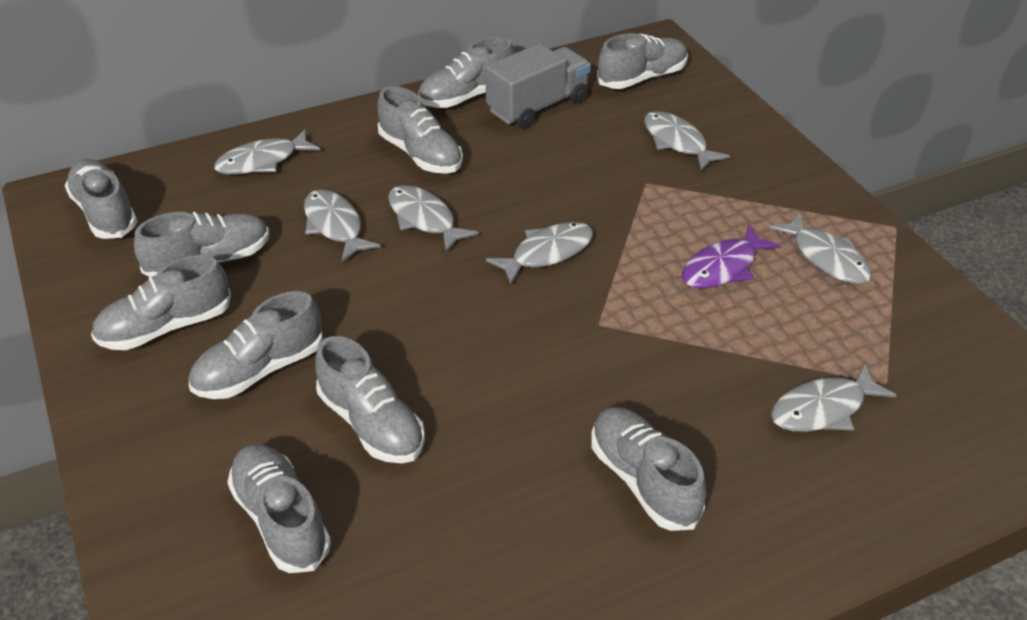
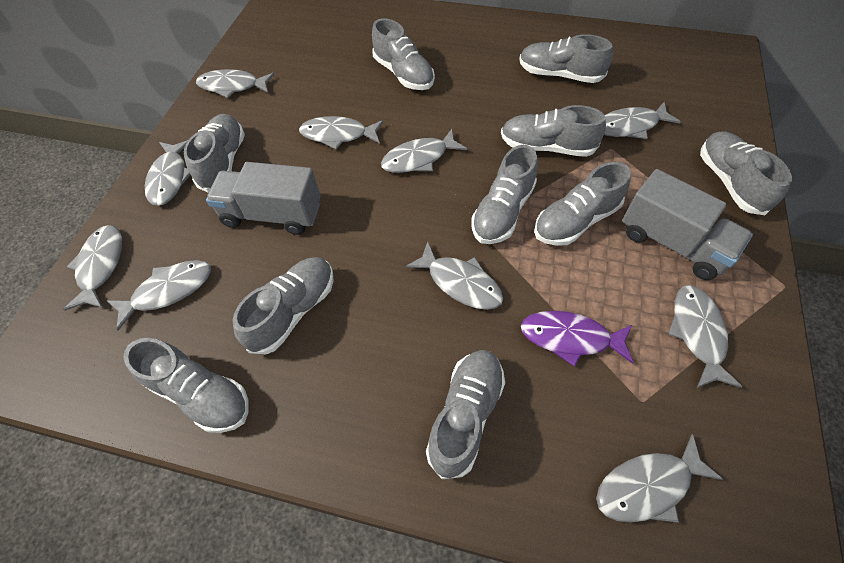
grey fish: 7 -> 10
grey truck: 1 -> 2

